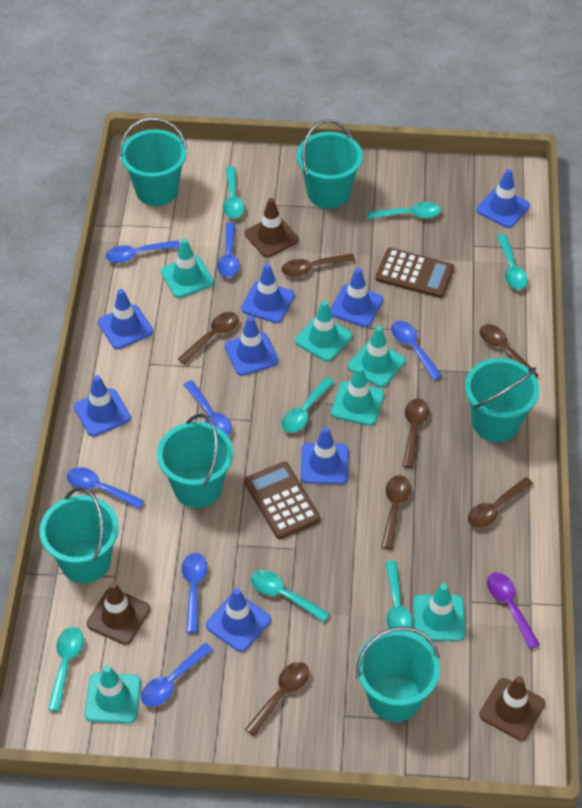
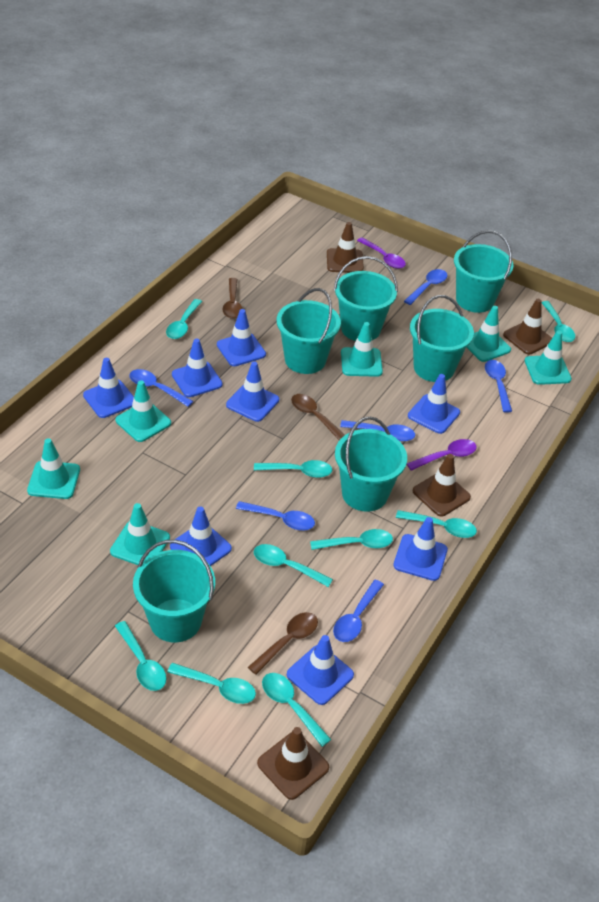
blue spoon: 7 -> 6
brown calculator: 2 -> 0
brown spoon: 7 -> 3
brown traffic cone: 3 -> 4
purple spoon: 1 -> 2
turquoise spoon: 7 -> 9

